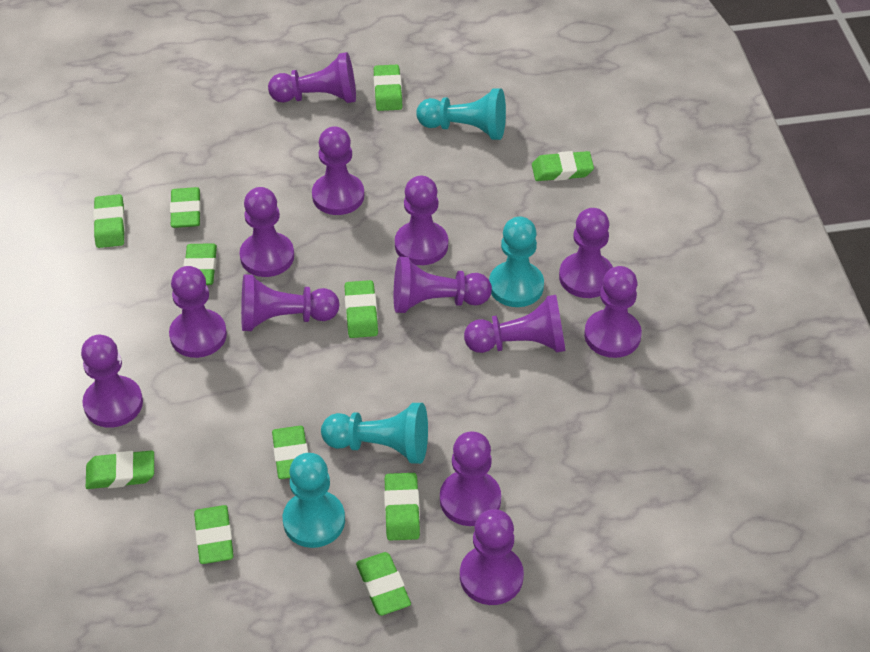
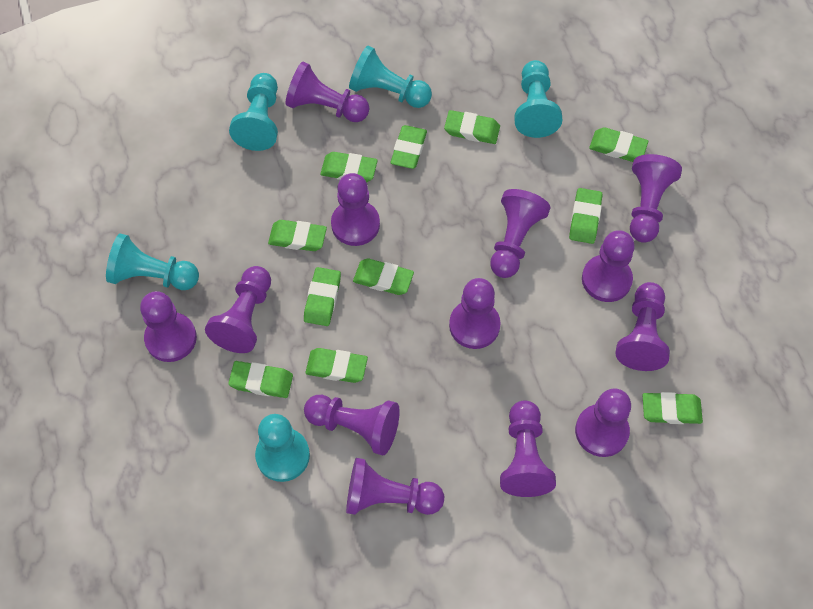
turquoise pawn: 4 -> 5

